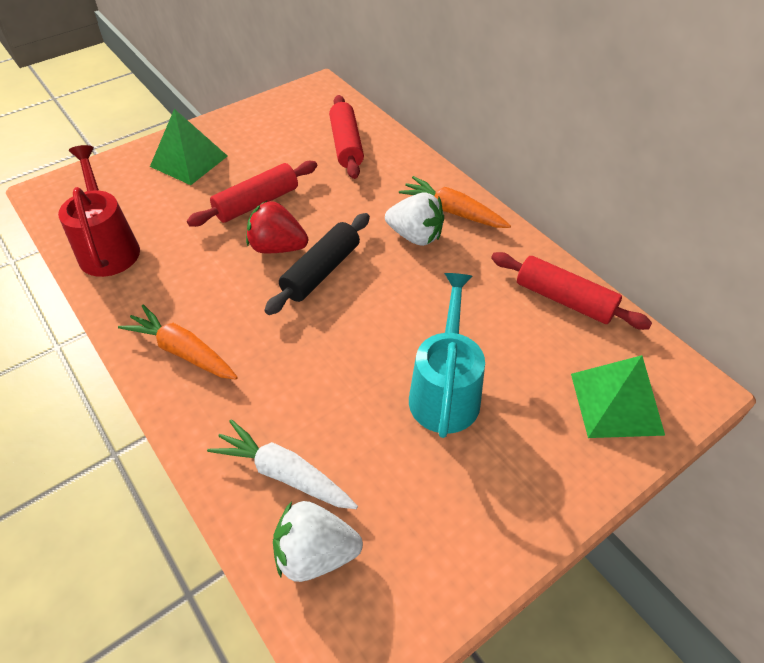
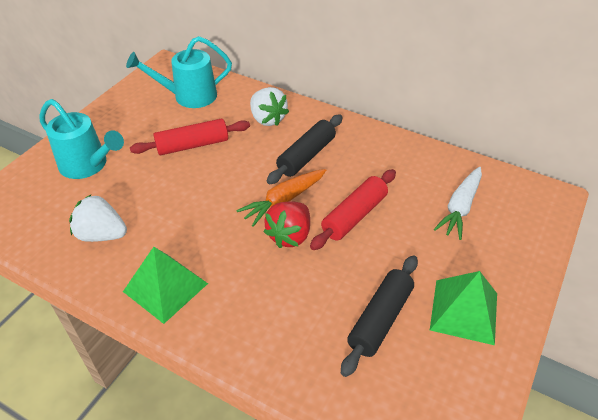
black rolling pin: 1 -> 2
orange carrot: 2 -> 1
red rolling pin: 3 -> 2
red watering can: 1 -> 0
turquoise watering can: 1 -> 2

